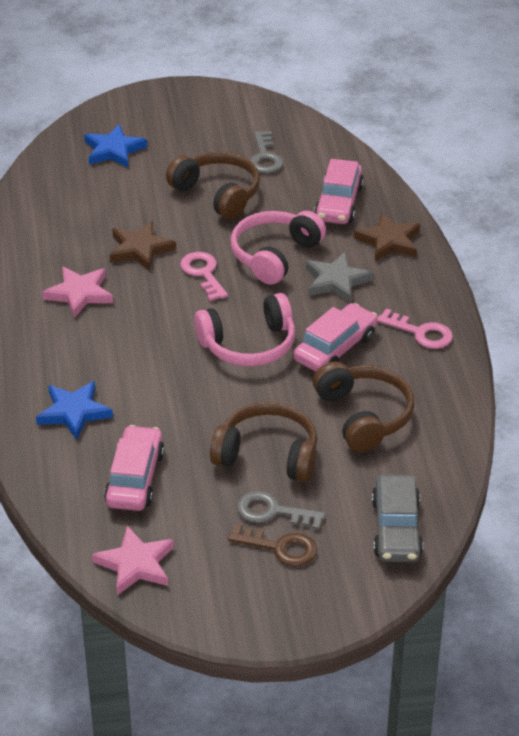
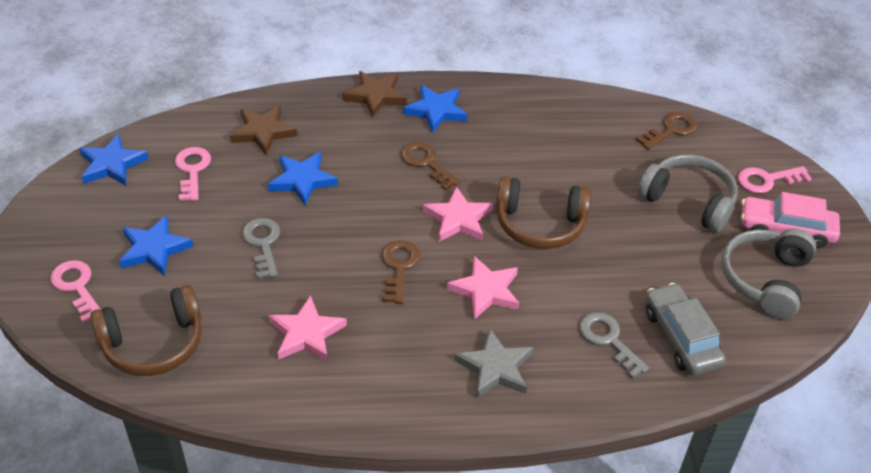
blue star: 2 -> 4
brown headphones: 3 -> 2
brown key: 1 -> 3
grey headphones: 0 -> 2
pink car: 3 -> 1
pink headphones: 2 -> 0
pink key: 2 -> 3
pink star: 2 -> 3

